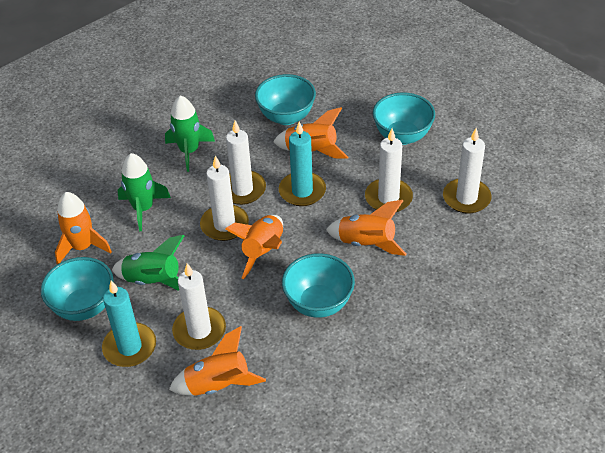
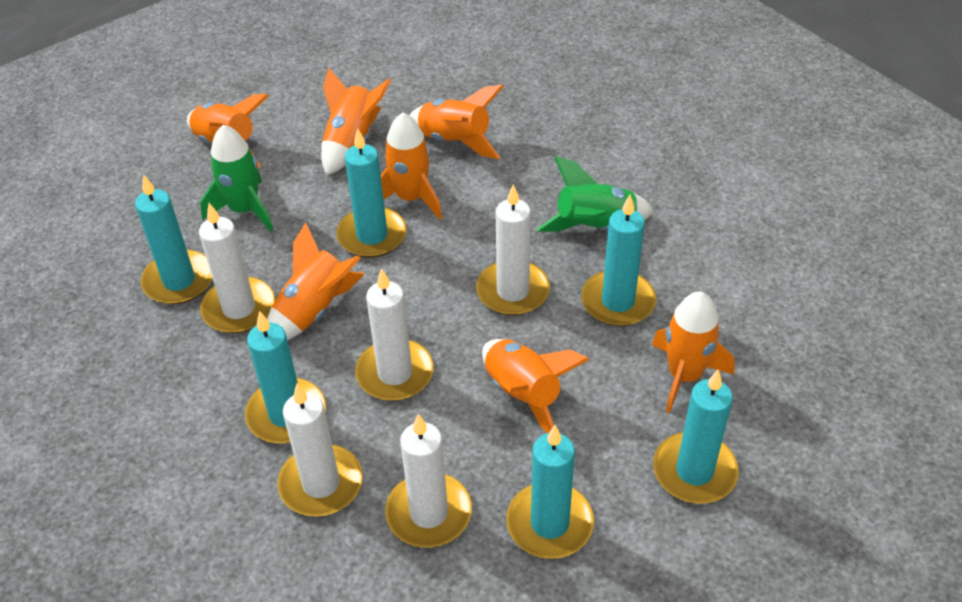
green rocket: 3 -> 2
orange rocket: 5 -> 7
turquoise bowl: 4 -> 0
turquoise candle: 2 -> 6

